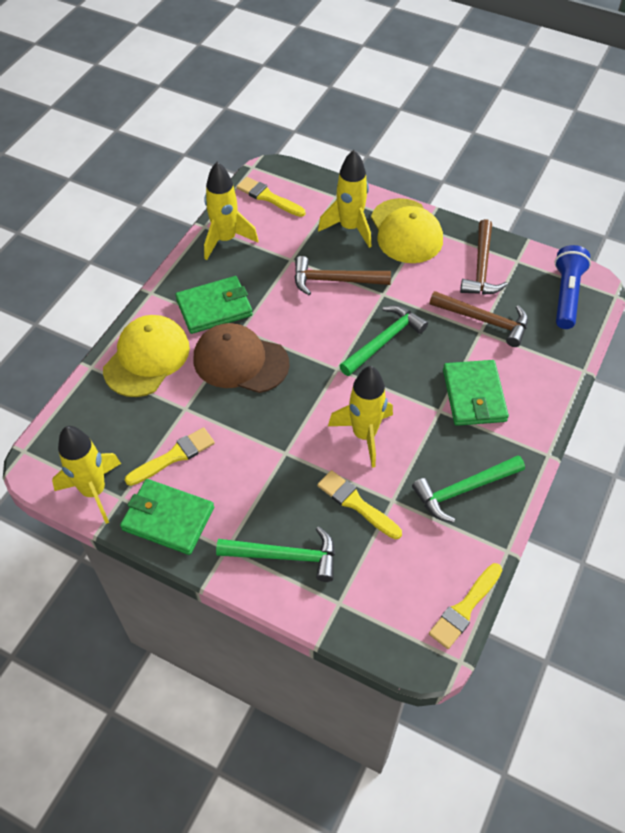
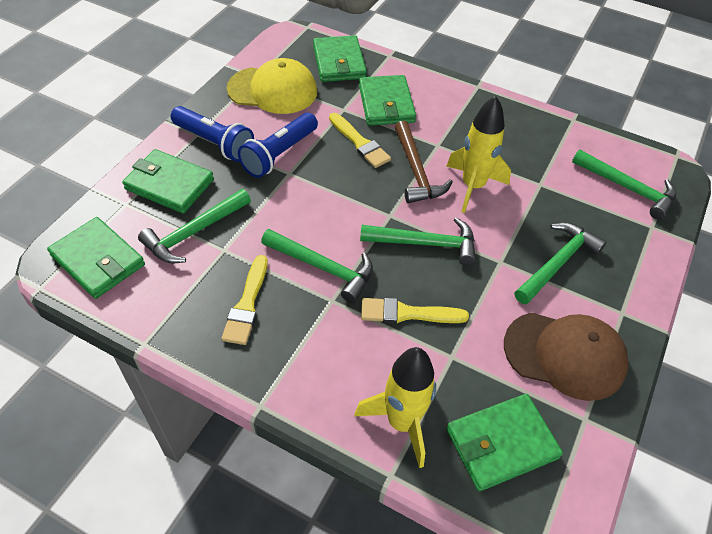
blue flashlight: 1 -> 2
brown hammer: 3 -> 1
green hammer: 3 -> 5
green wallet: 3 -> 5
yellow brush: 4 -> 3
yellow cap: 2 -> 1
yellow rocket: 4 -> 2

